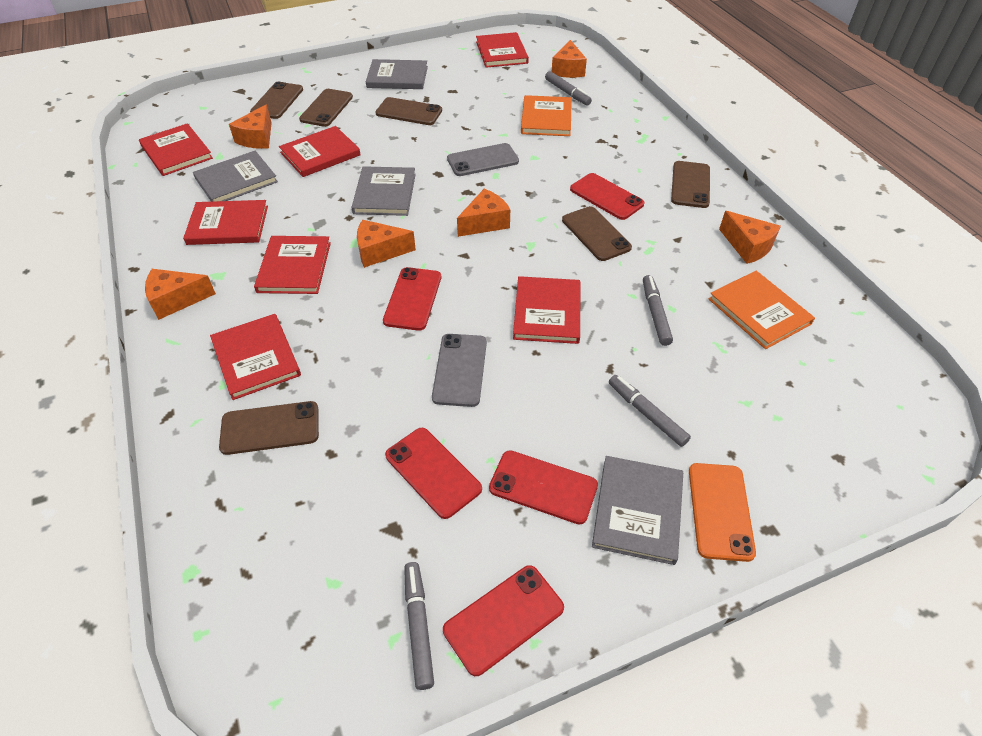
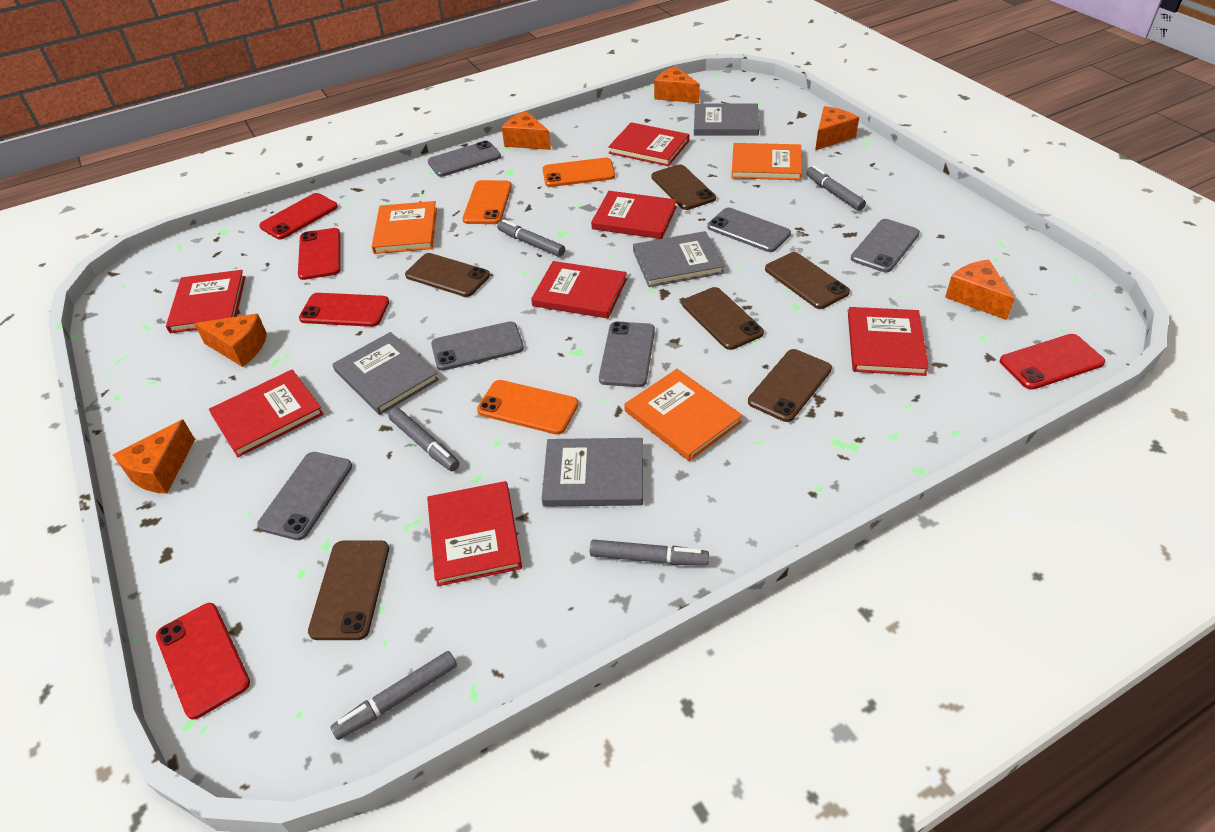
grey marker: 4 -> 5
grey phone: 2 -> 6
orange book: 2 -> 3
orange phone: 1 -> 3

